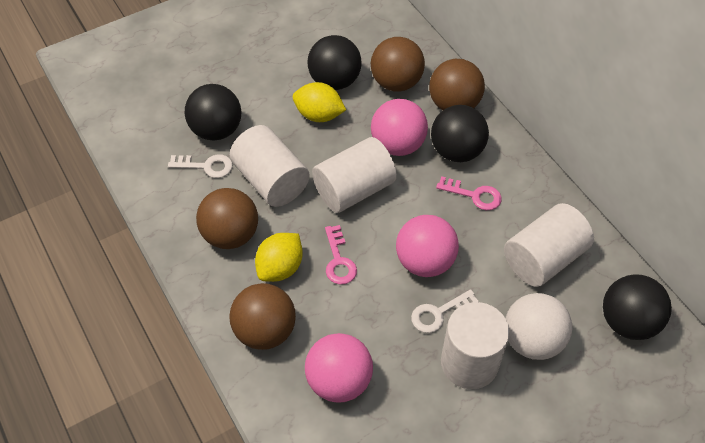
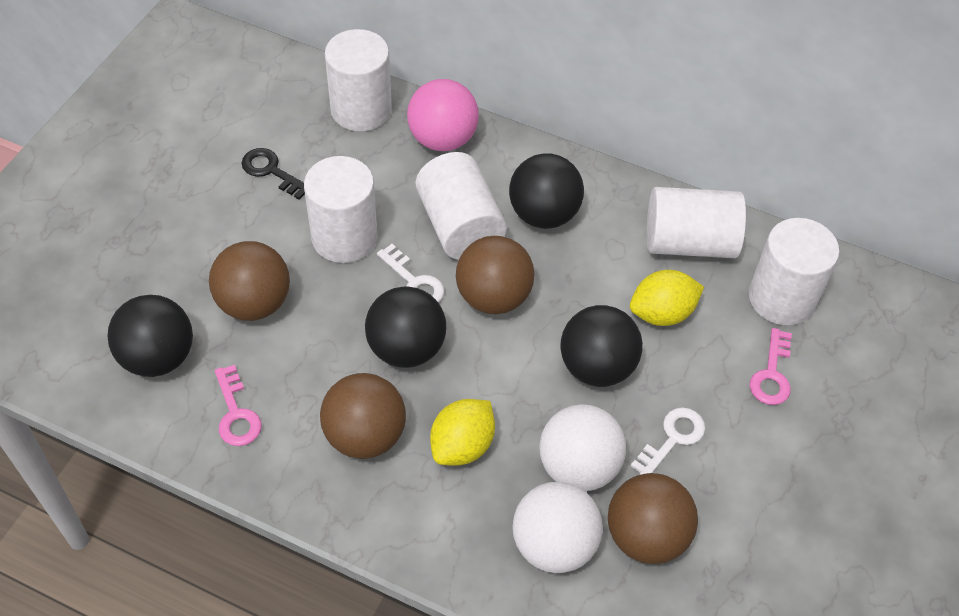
black key: 0 -> 1
pink ball: 3 -> 1
white ball: 1 -> 2
white cylinder: 4 -> 5

